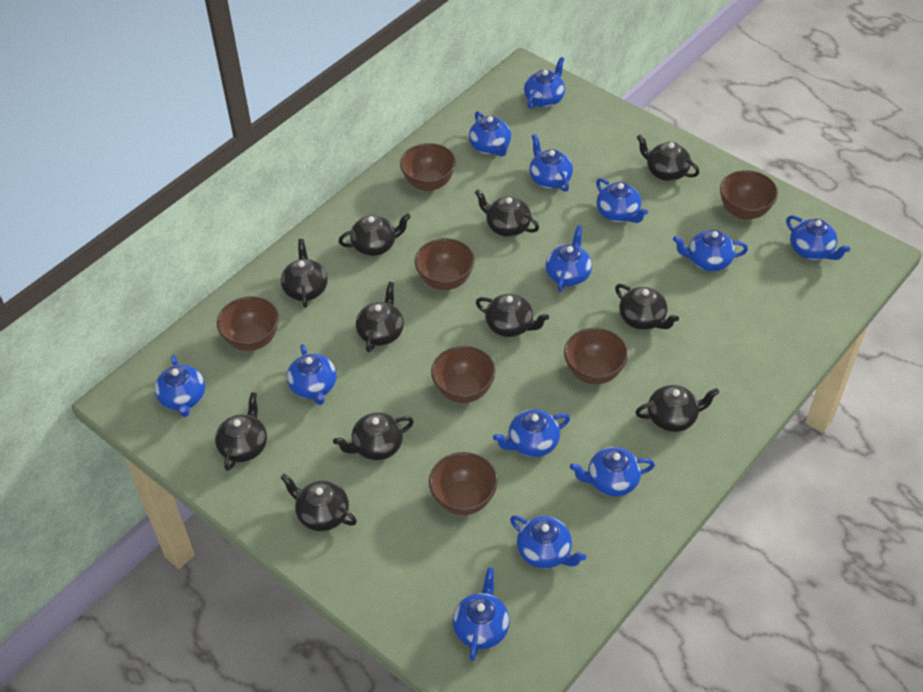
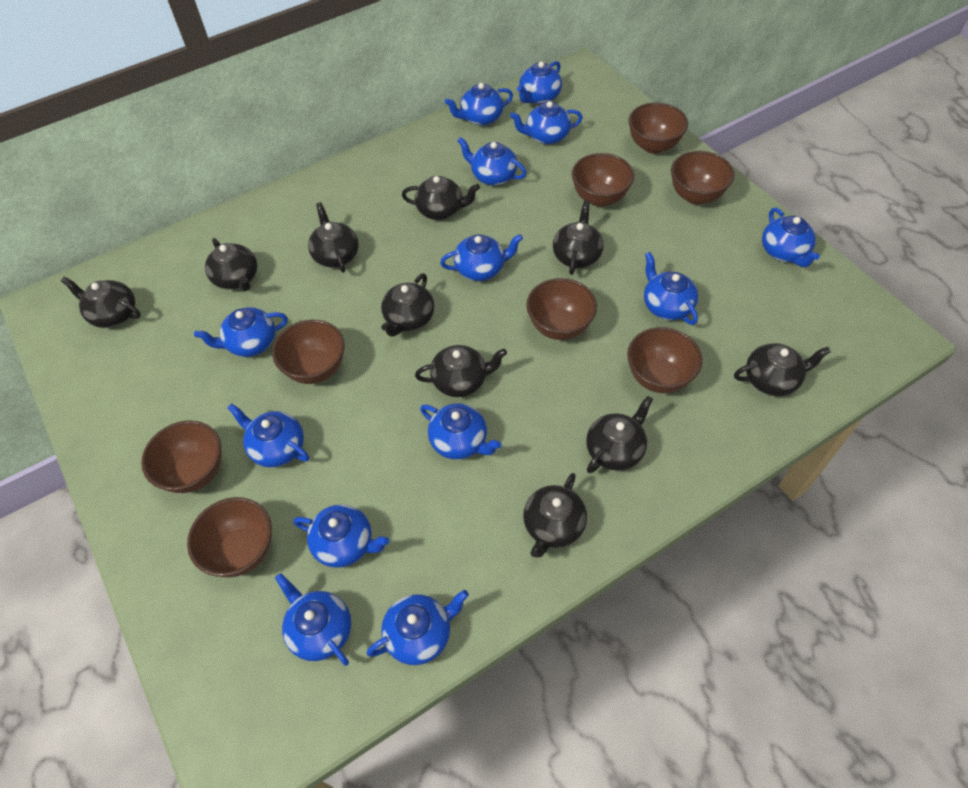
black teapot: 11 -> 10
brown bowl: 7 -> 8

